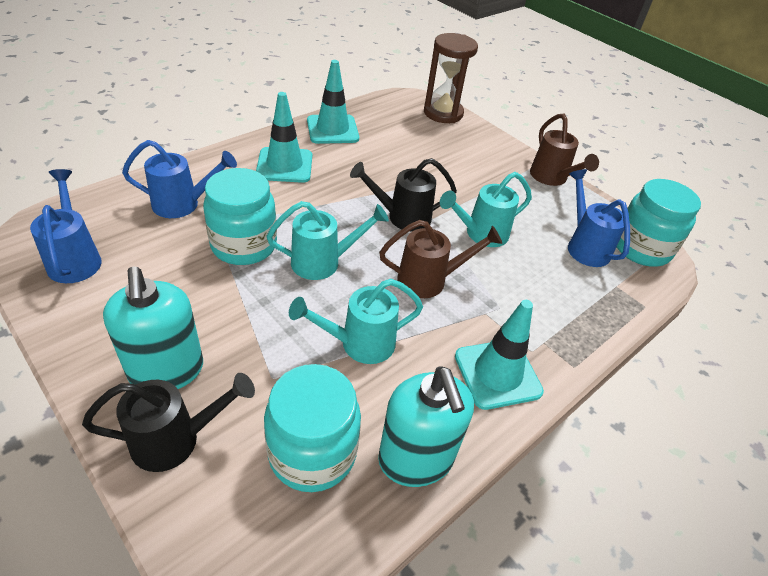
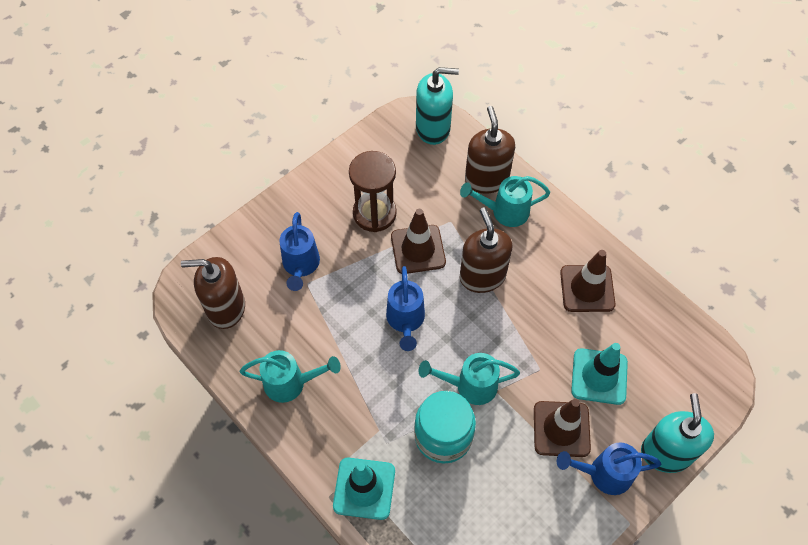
black watering can: 2 -> 0
brown soap dispenser: 0 -> 3
brown traffic cone: 0 -> 3
brown watering can: 2 -> 0
turquoise jar: 3 -> 1
turquoise traffic cone: 3 -> 2

